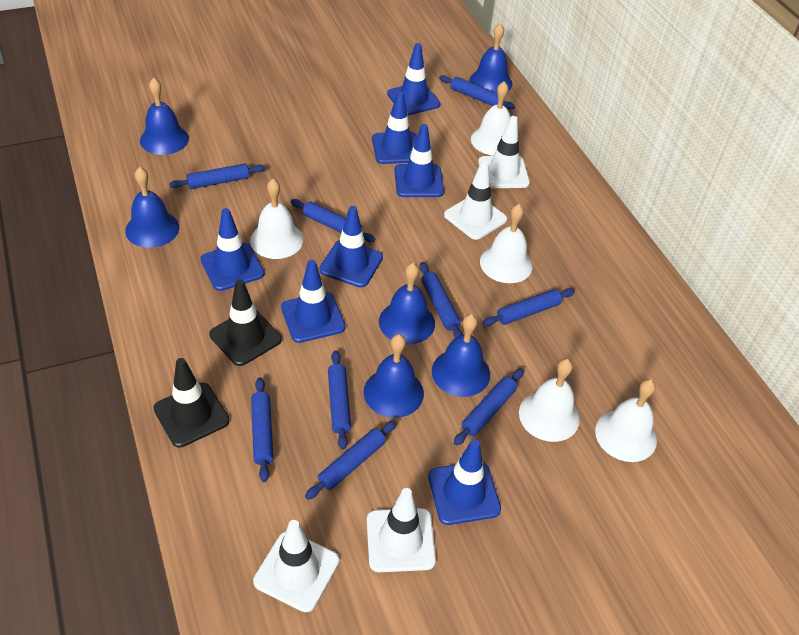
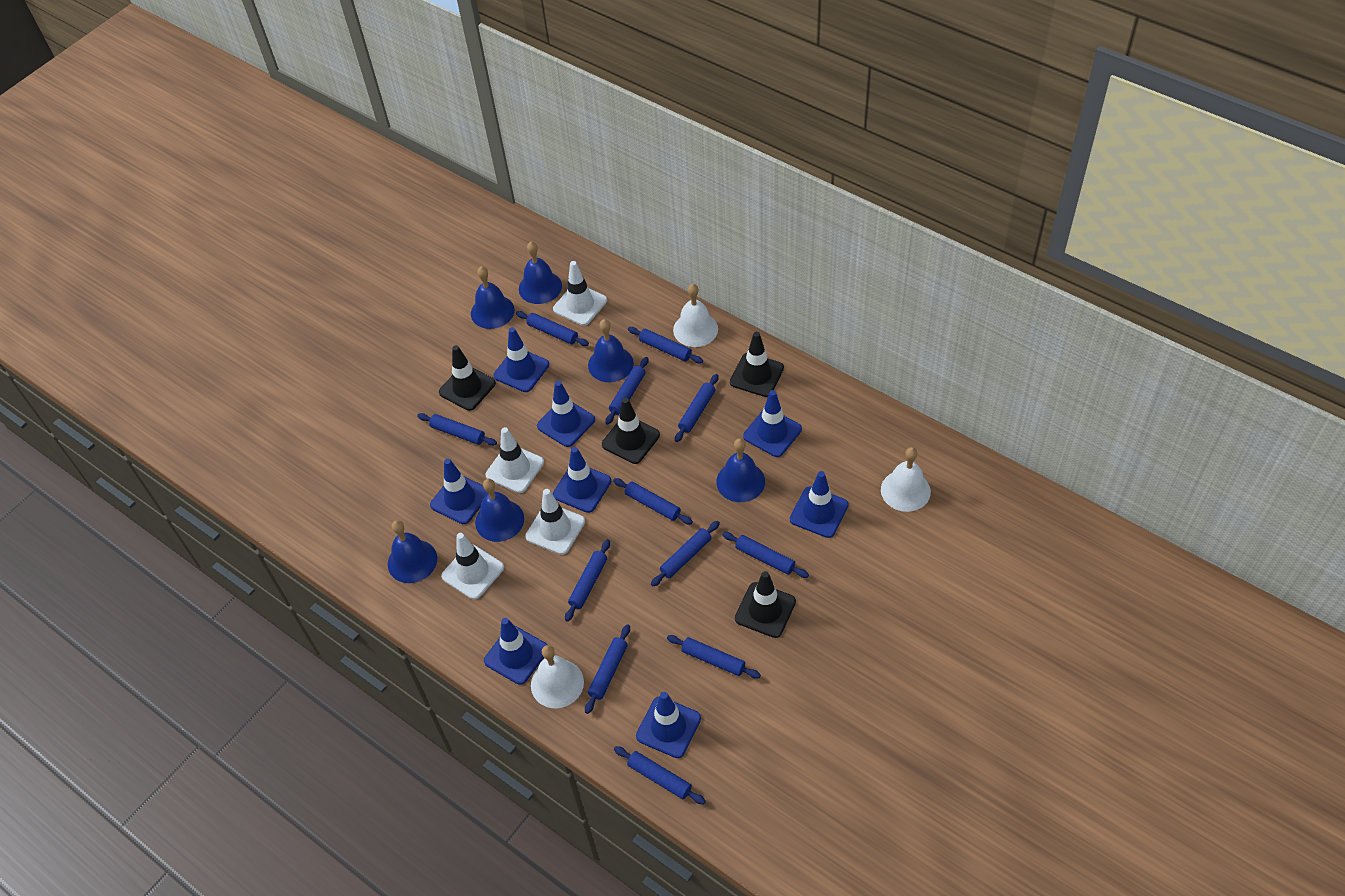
black traffic cone: 2 -> 4
blue rolling pin: 9 -> 12
blue traffic cone: 7 -> 8
white bell: 5 -> 3

